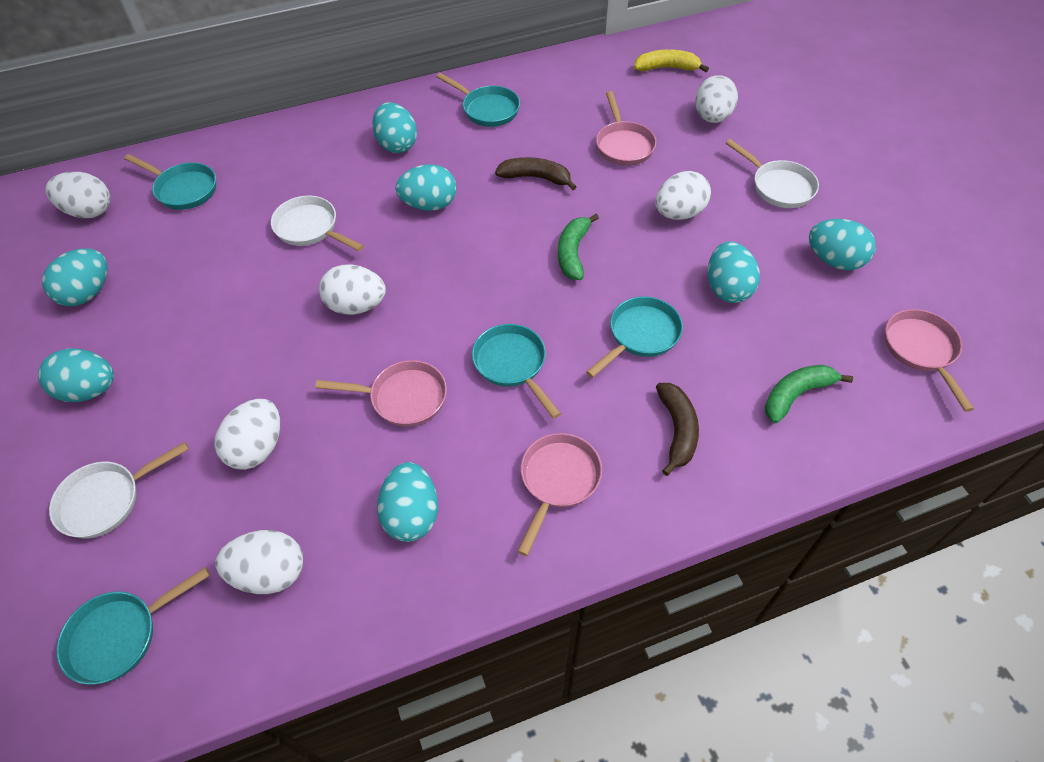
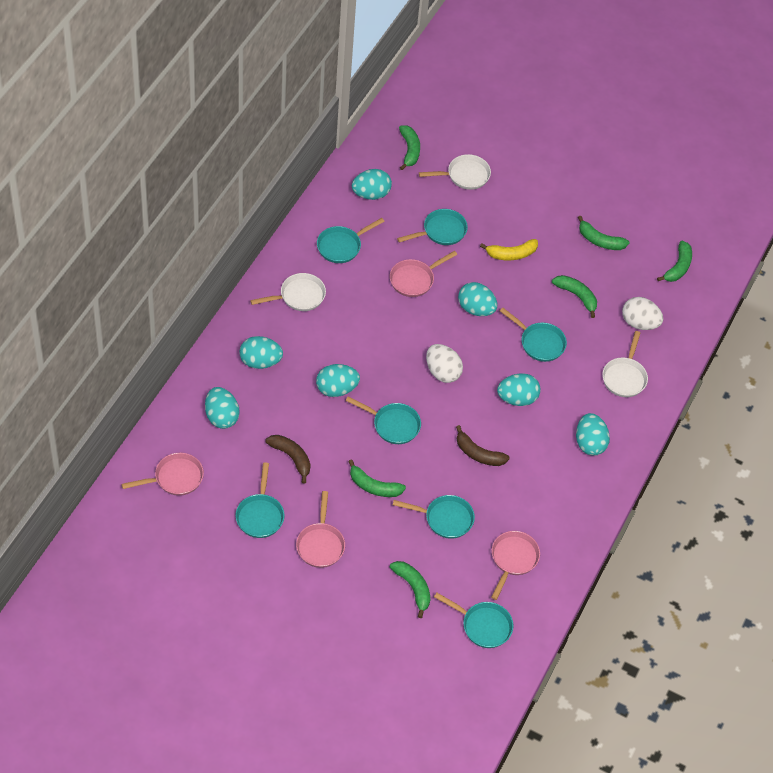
green banana: 2 -> 6
turquoise pan: 5 -> 7
white egg: 6 -> 2

